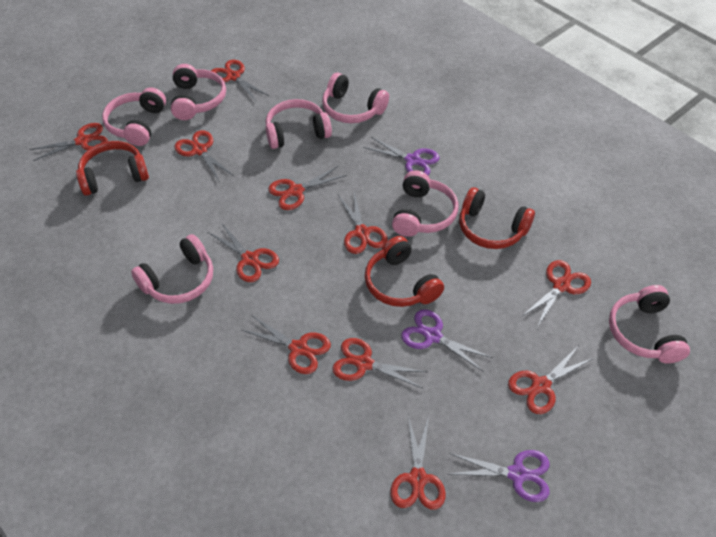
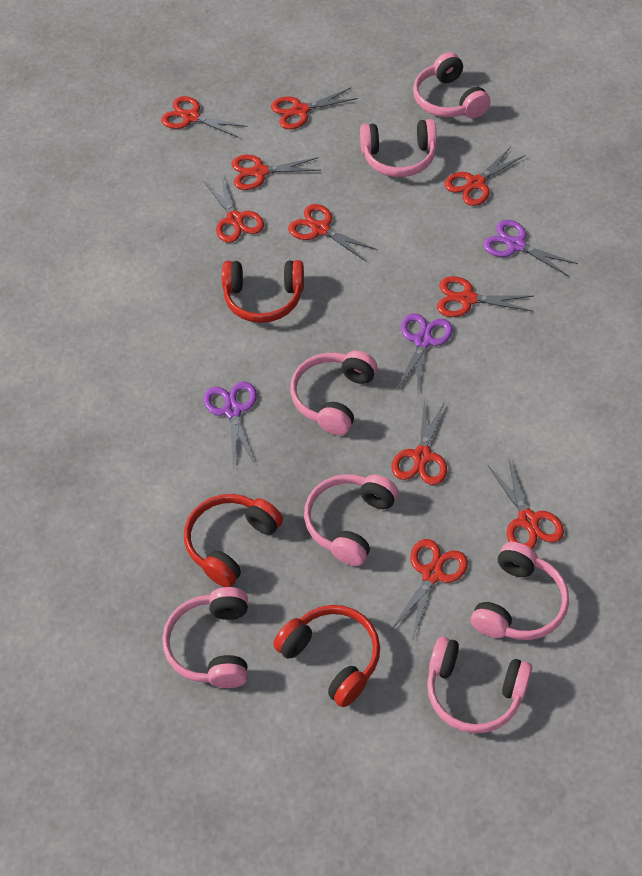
red scissors: 11 -> 10

